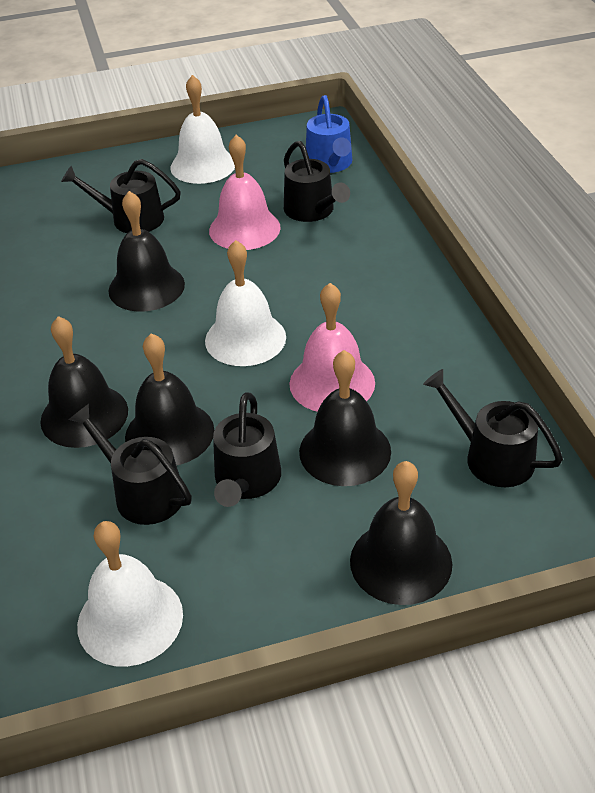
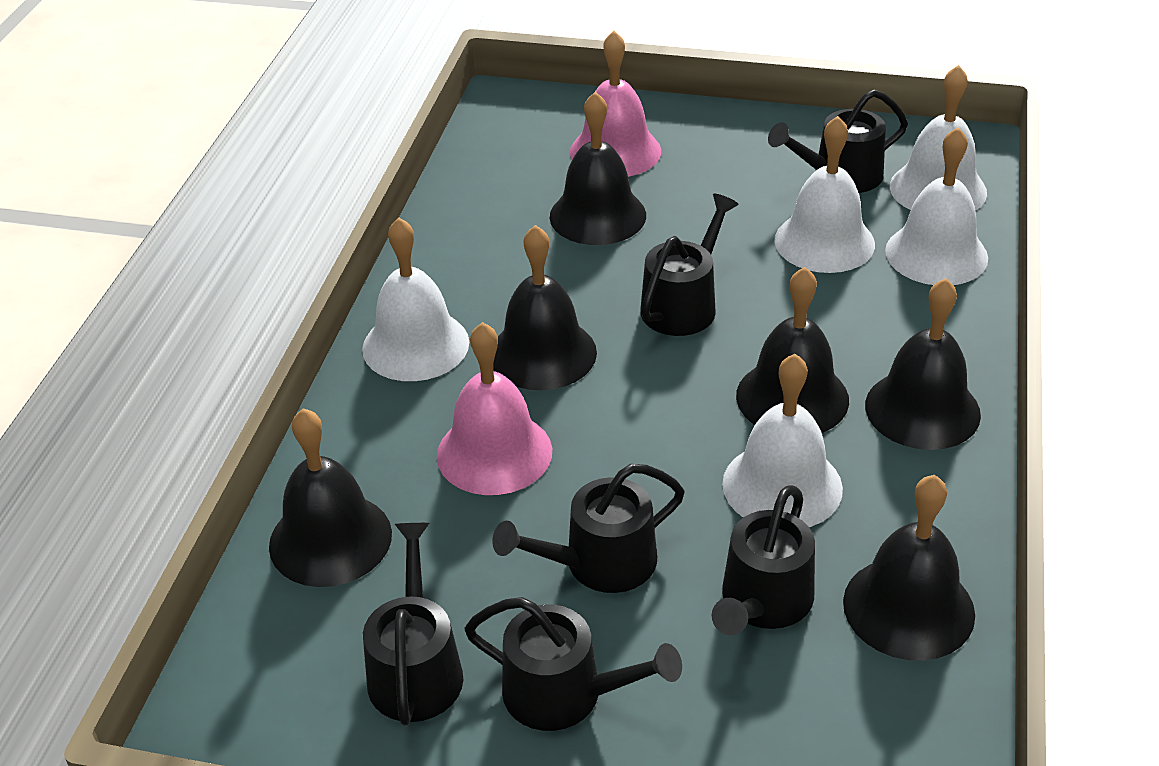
black bell: 5 -> 6
black watering can: 5 -> 6
blue watering can: 1 -> 0
white bell: 3 -> 5

